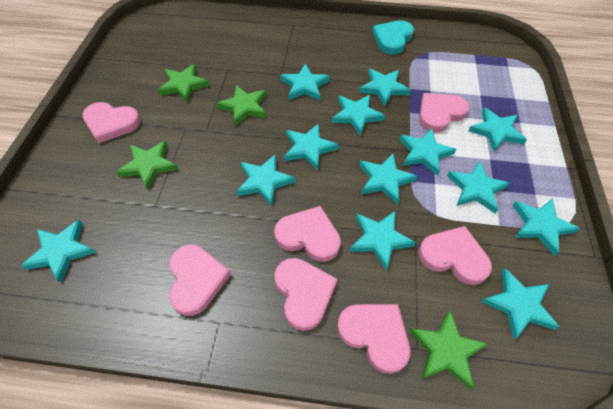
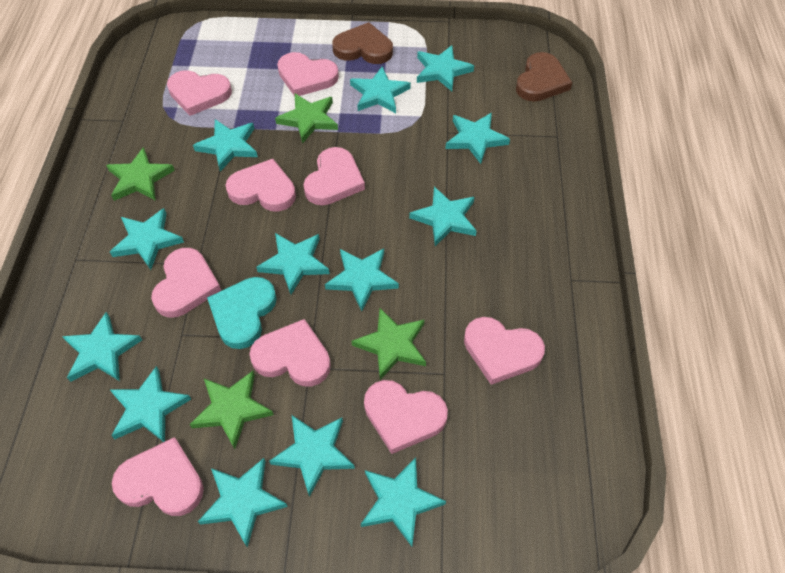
brown heart: 0 -> 2
pink heart: 7 -> 9

